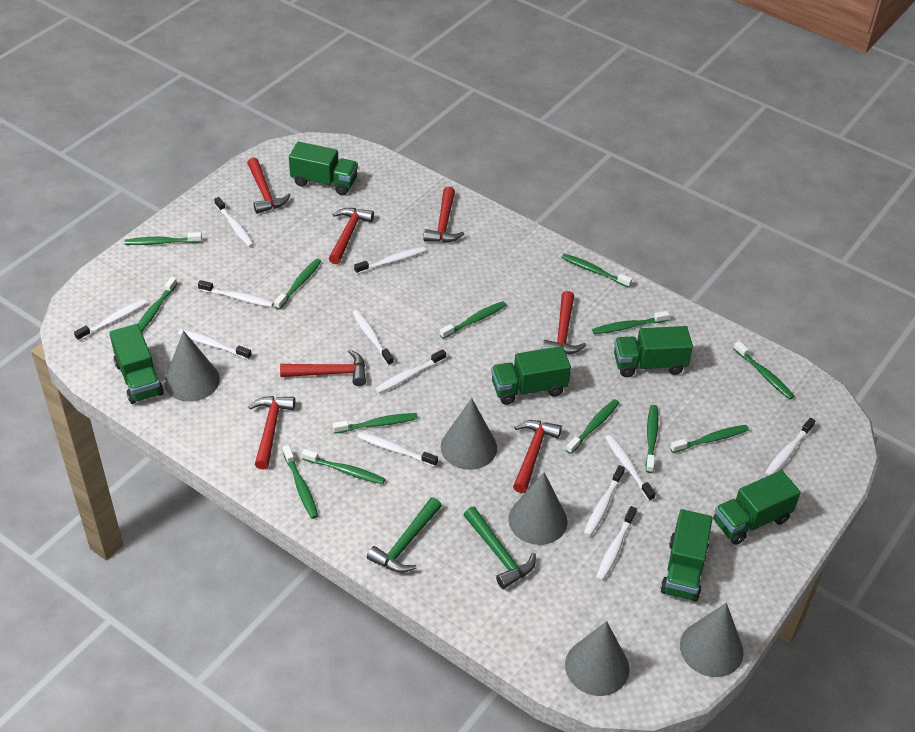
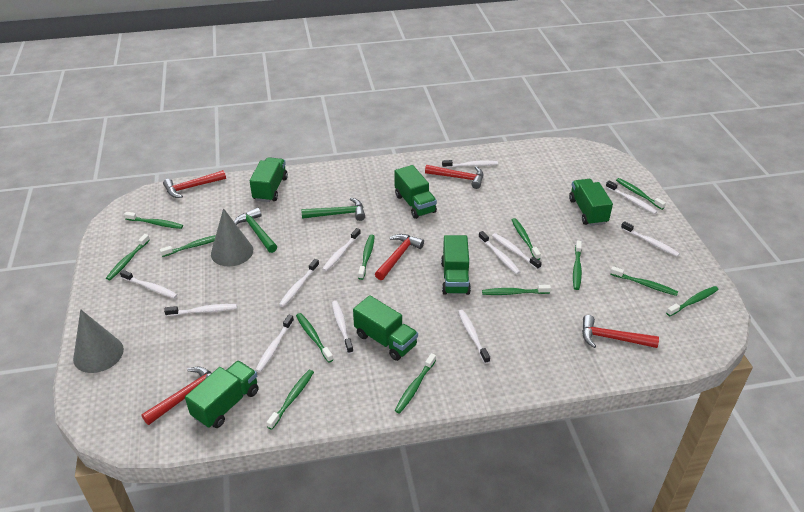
grey cone: 5 -> 2
red hammer: 7 -> 5

